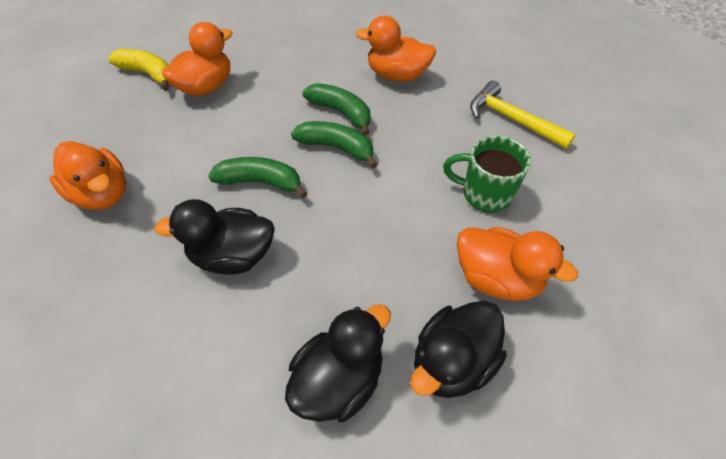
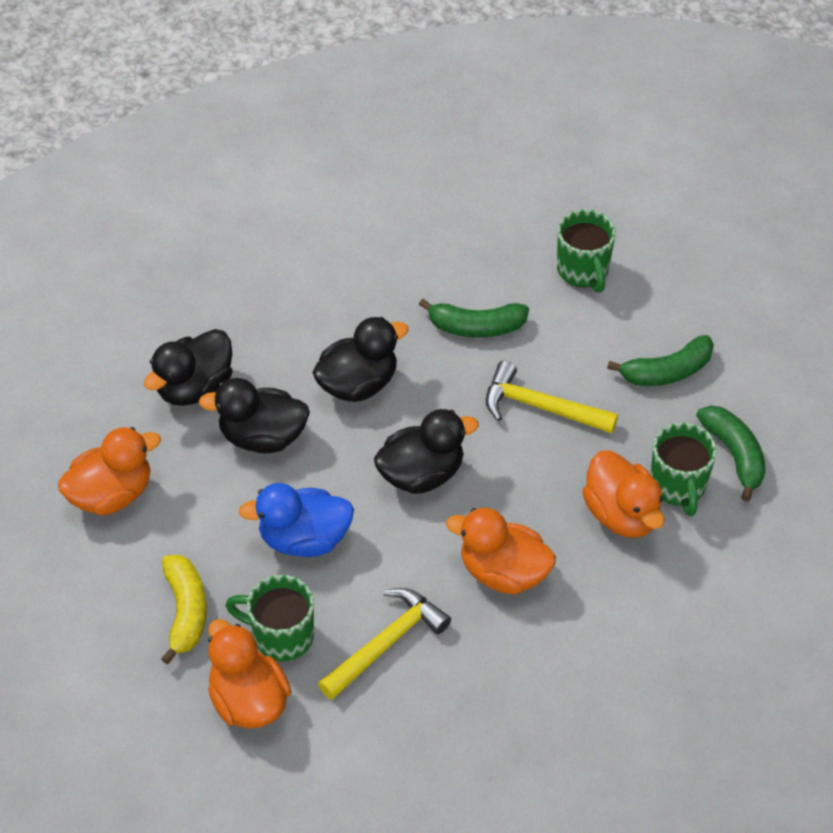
black duck: 3 -> 4
blue duck: 0 -> 1
green mug: 1 -> 3
yellow hammer: 1 -> 2

